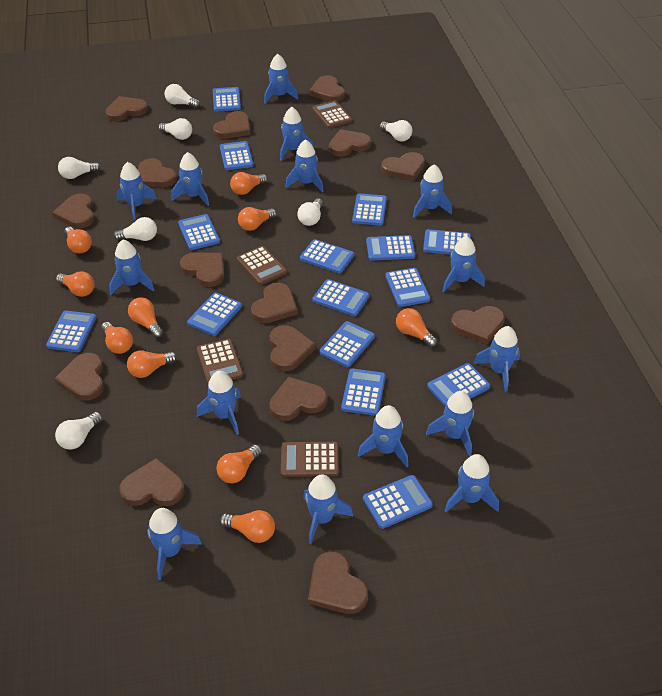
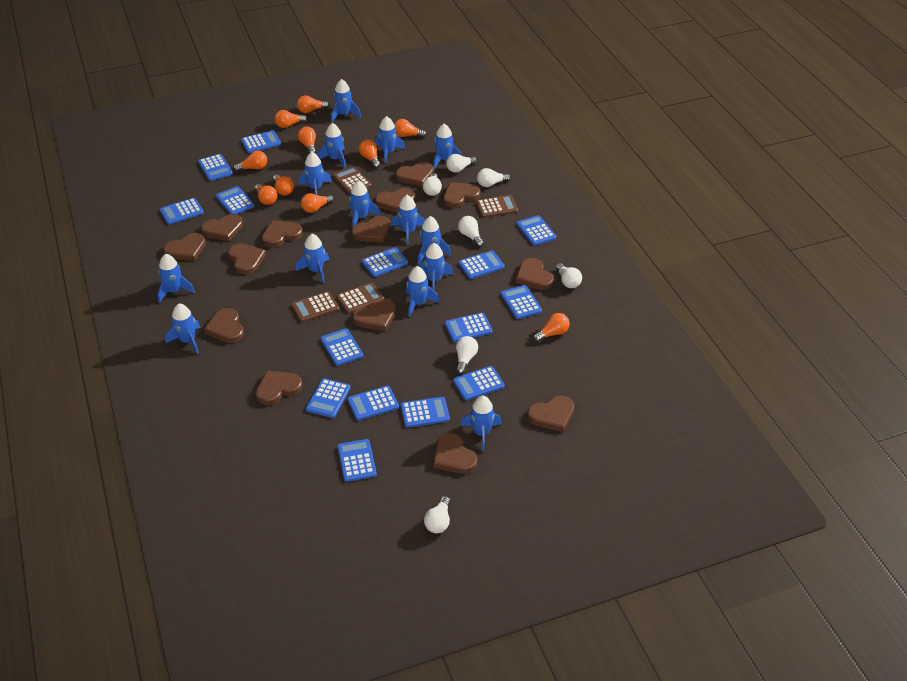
blue rocket: 15 -> 14
brown heart: 15 -> 14

